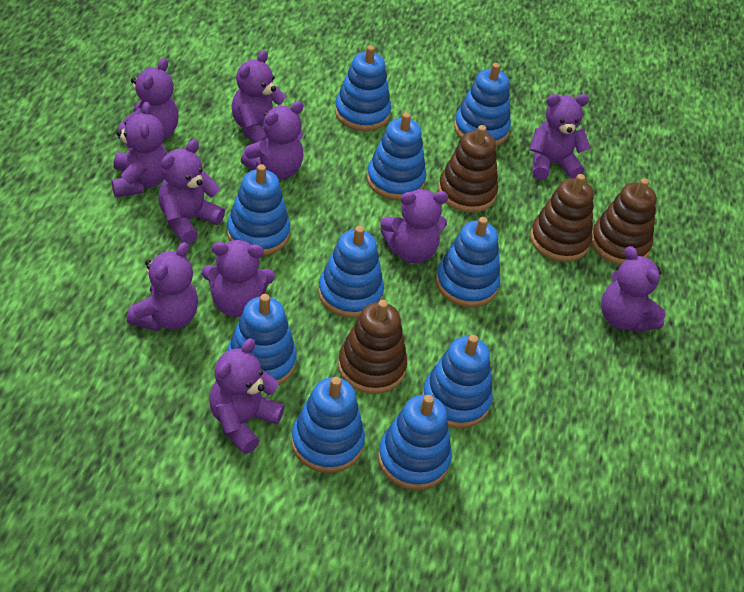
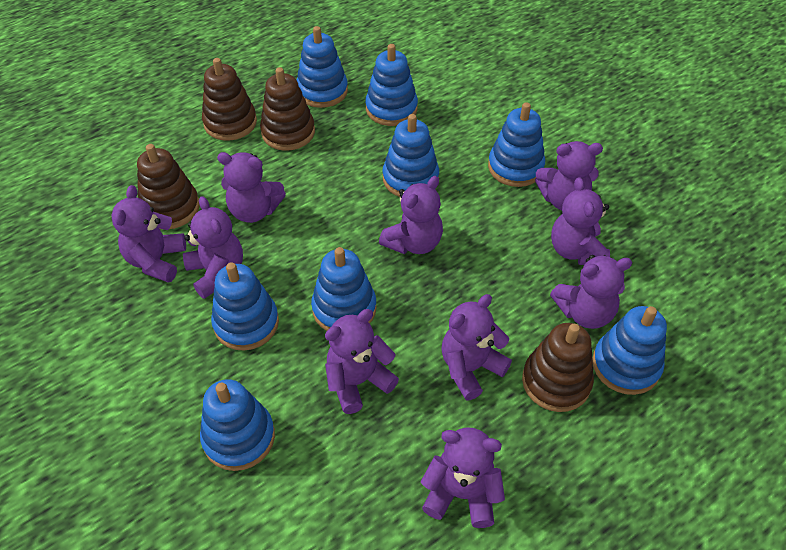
blue stacking toy: 10 -> 8
purple teddy bear: 11 -> 10

